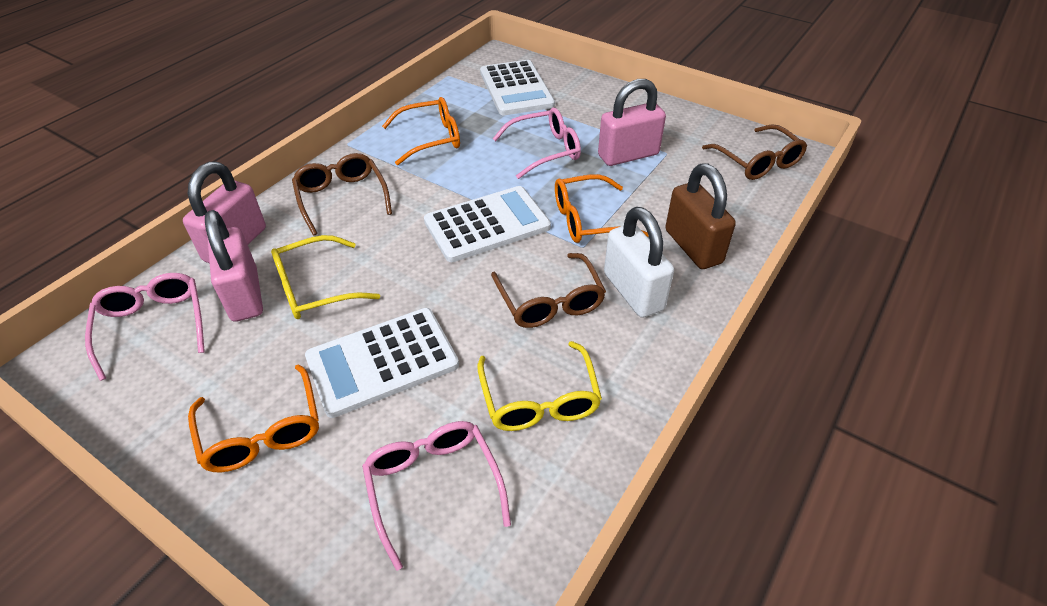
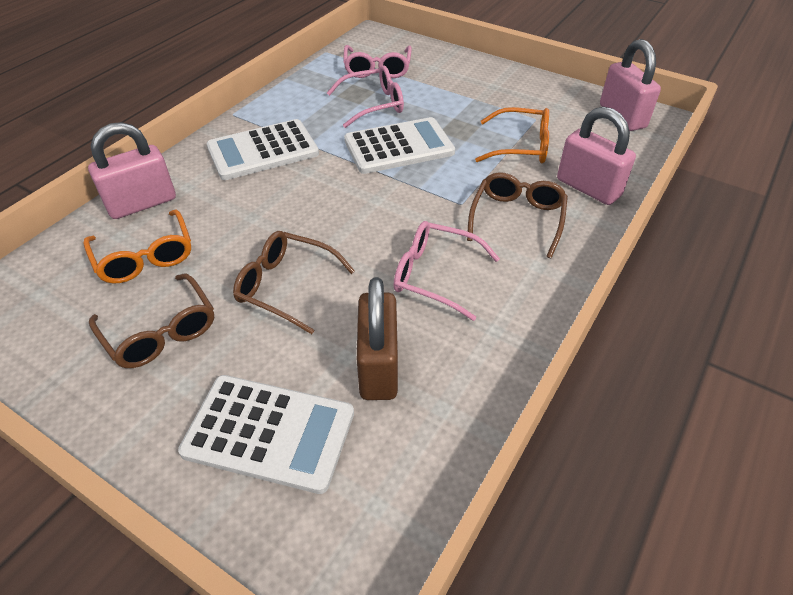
orange glasses: 3 -> 2
white padlock: 1 -> 0
yellow glasses: 2 -> 0

